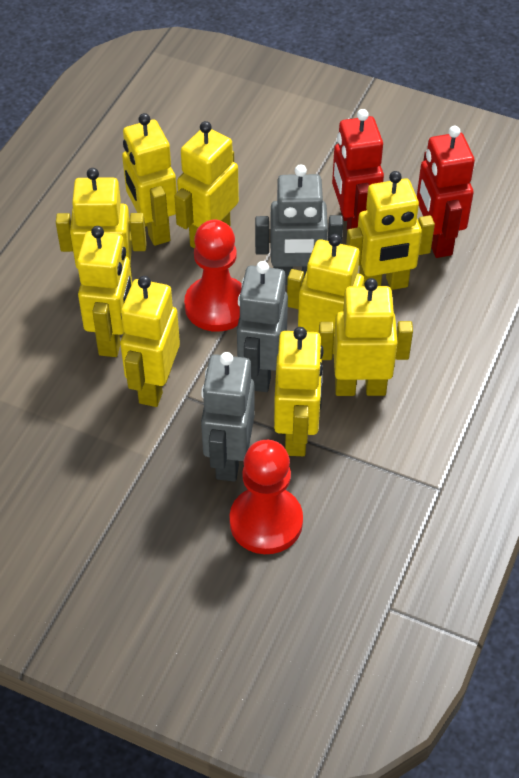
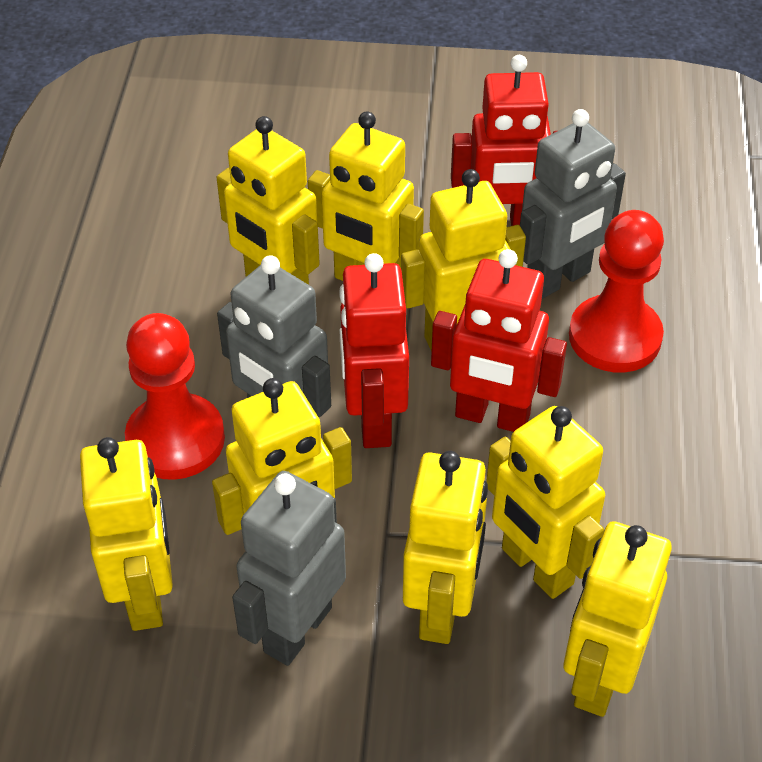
red robot: 2 -> 3
yellow robot: 9 -> 8

